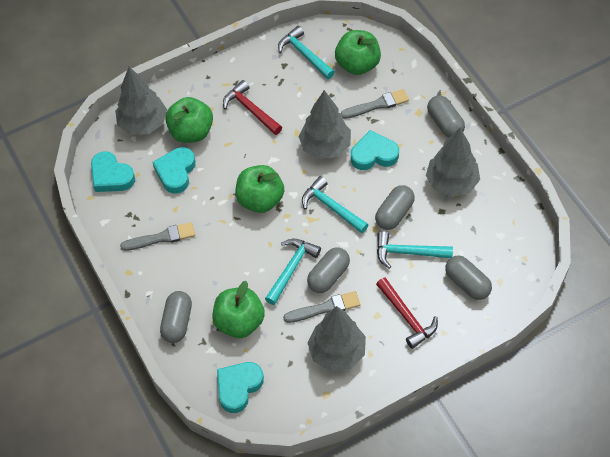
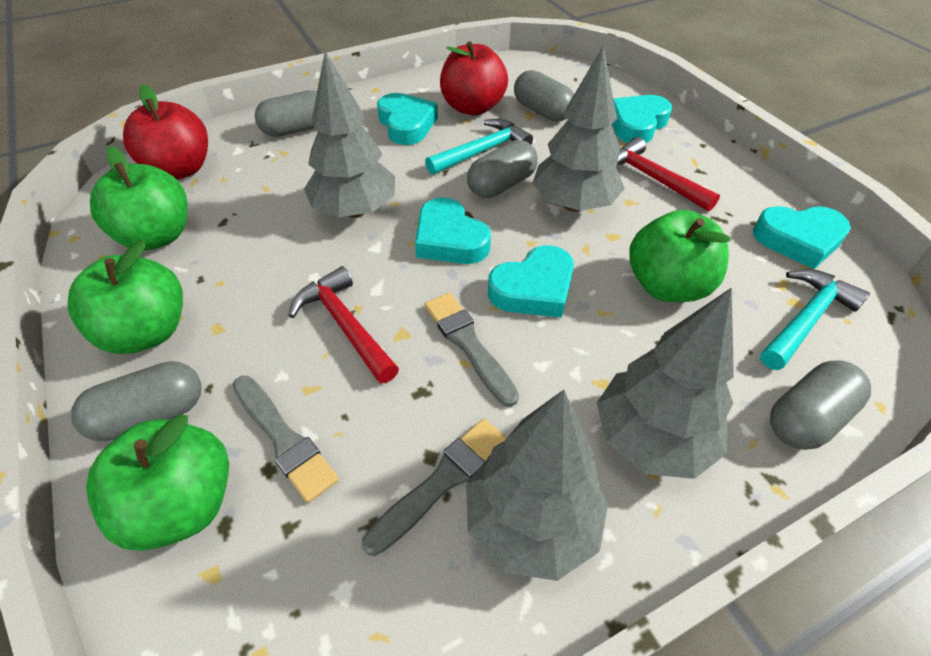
red apple: 0 -> 2
turquoise hammer: 4 -> 2
turquoise heart: 4 -> 5

